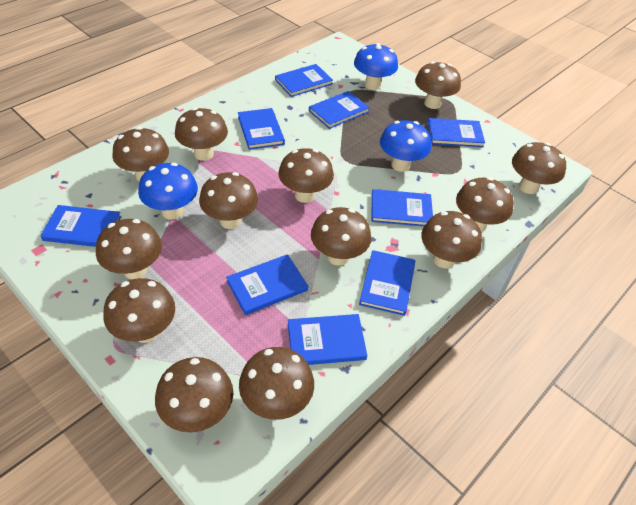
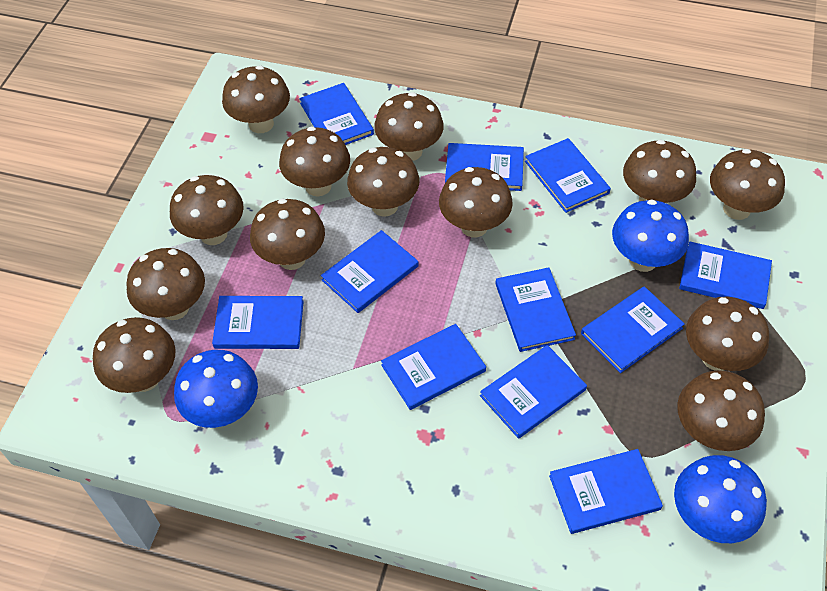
blue book: 9 -> 11

